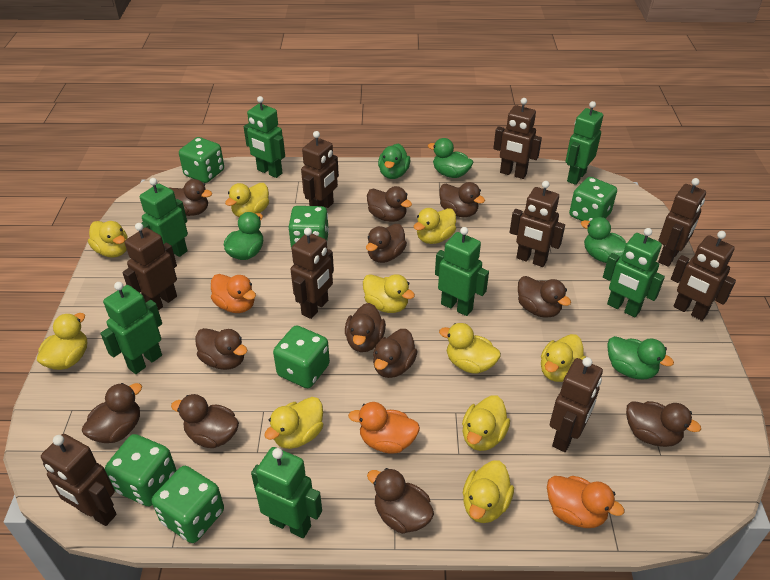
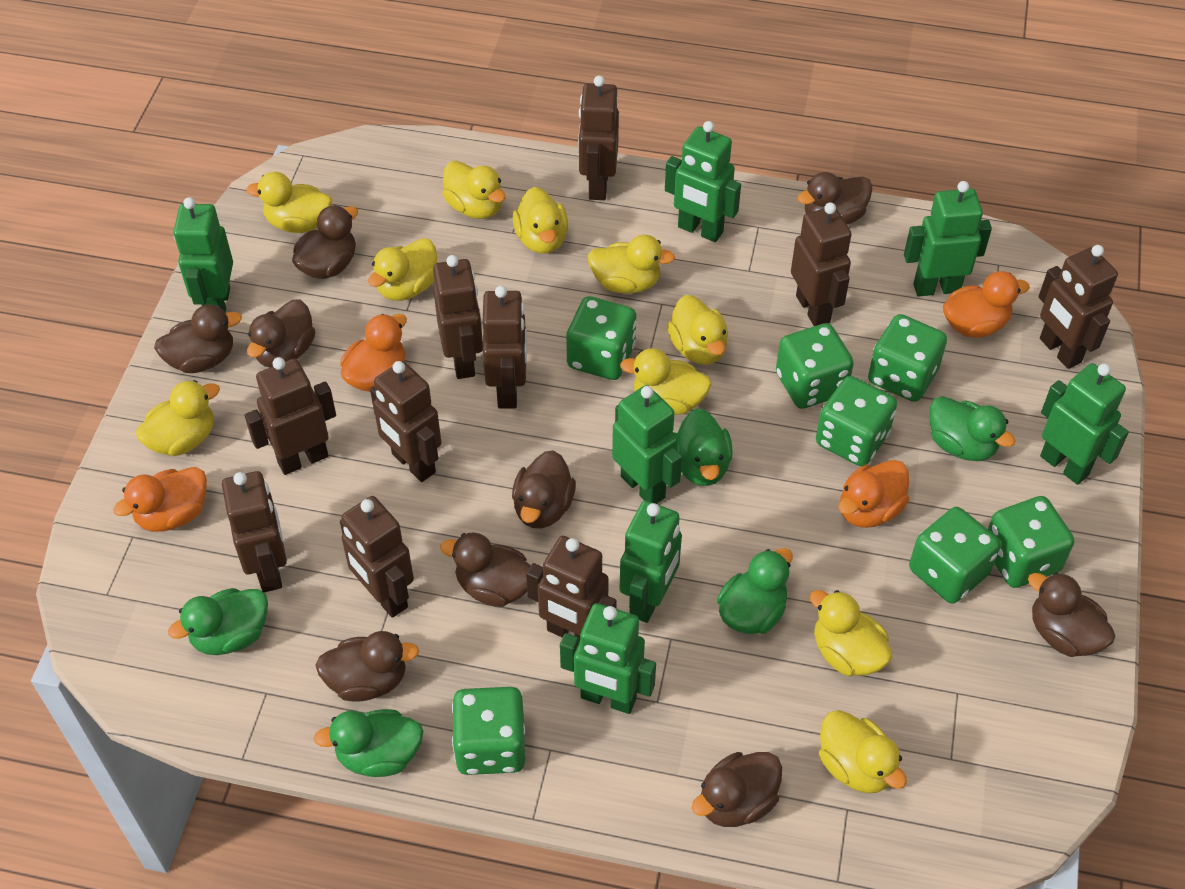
brown duck: 12 -> 9
brown robot: 9 -> 10
green dice: 6 -> 7
orange duck: 3 -> 4

